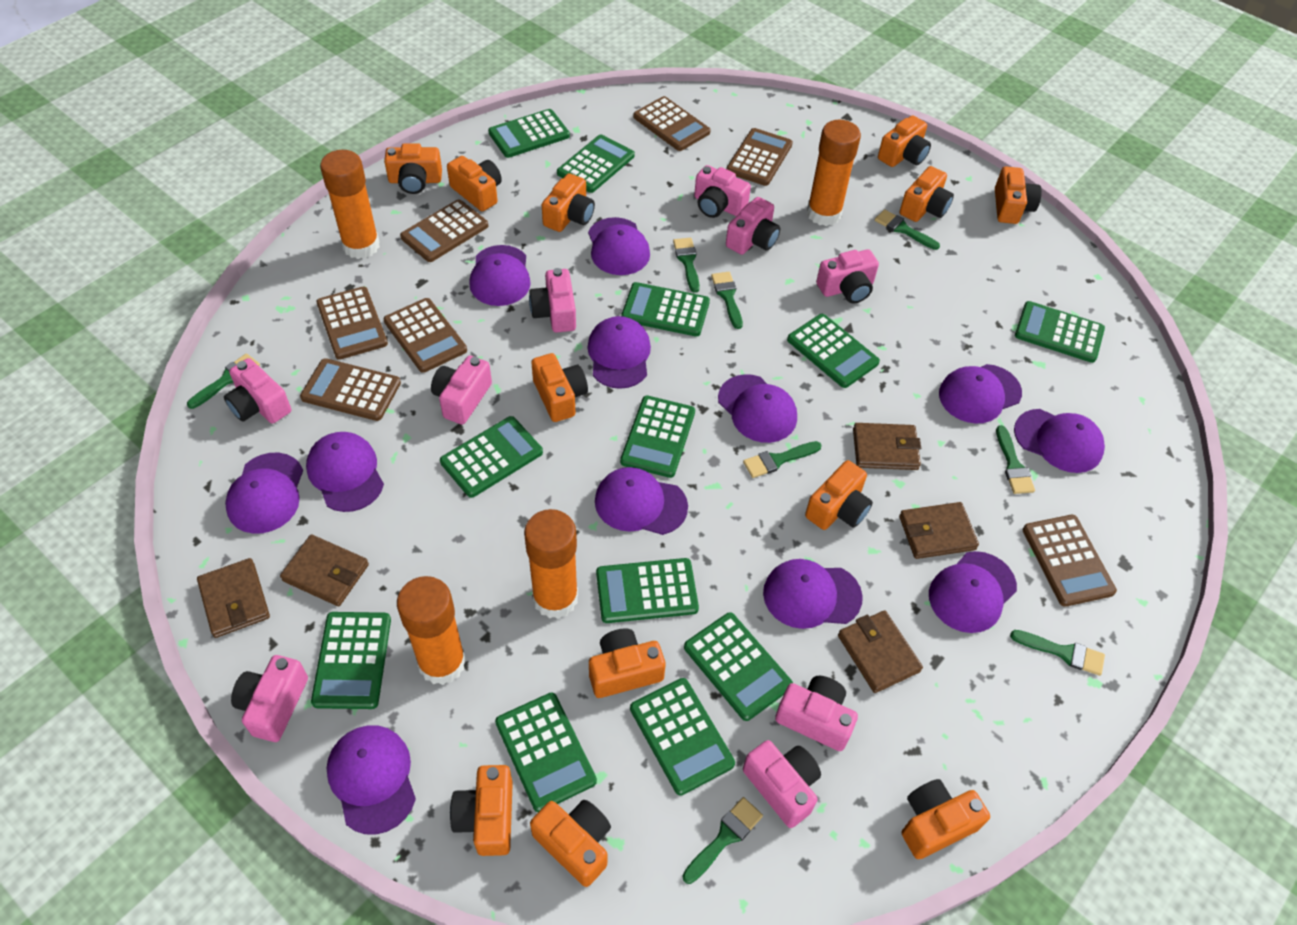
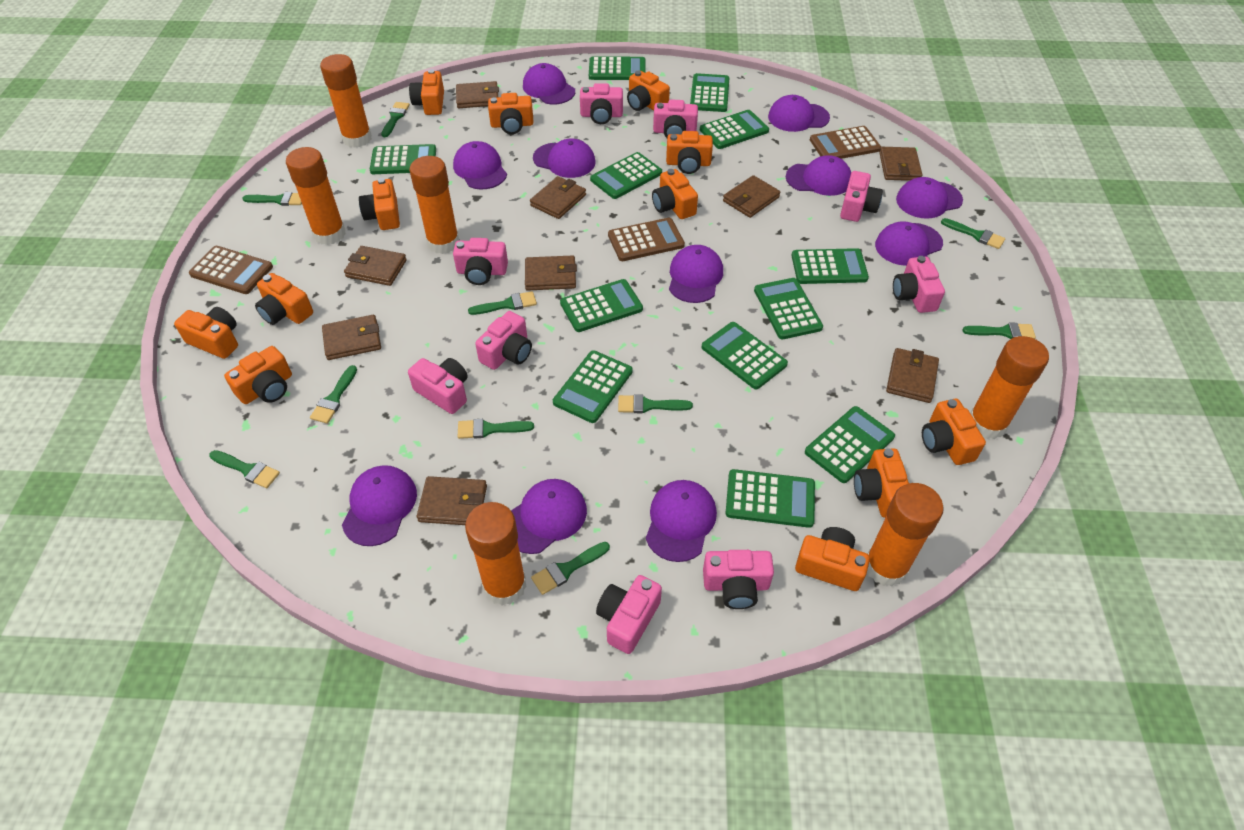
brown calculator: 7 -> 3
brown wallet: 5 -> 9
green brush: 8 -> 10
orange glue stick: 4 -> 6
purple cap: 12 -> 11

